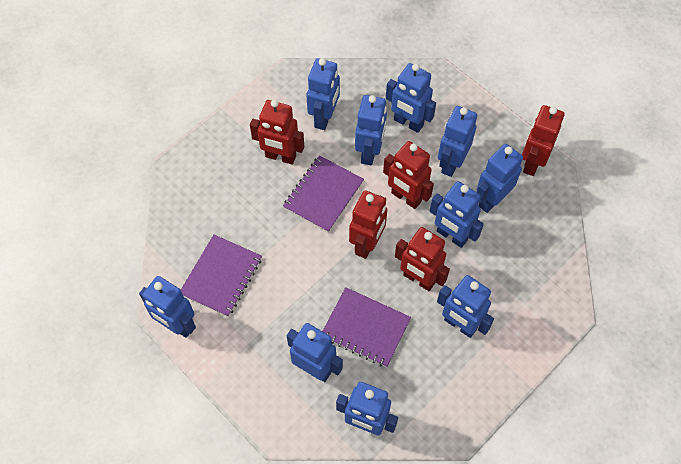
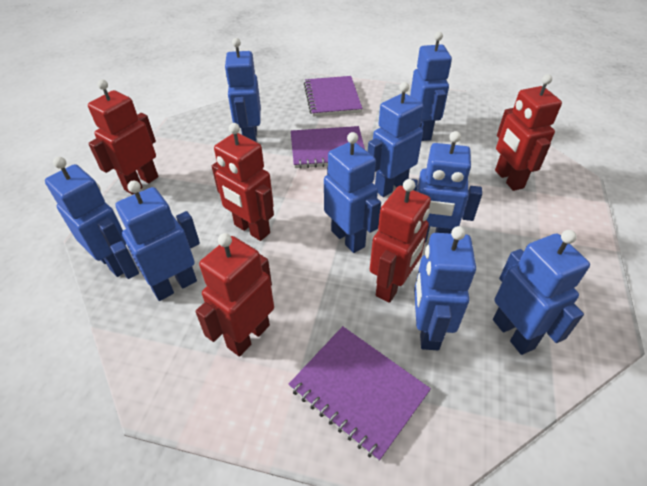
blue robot: 10 -> 9

